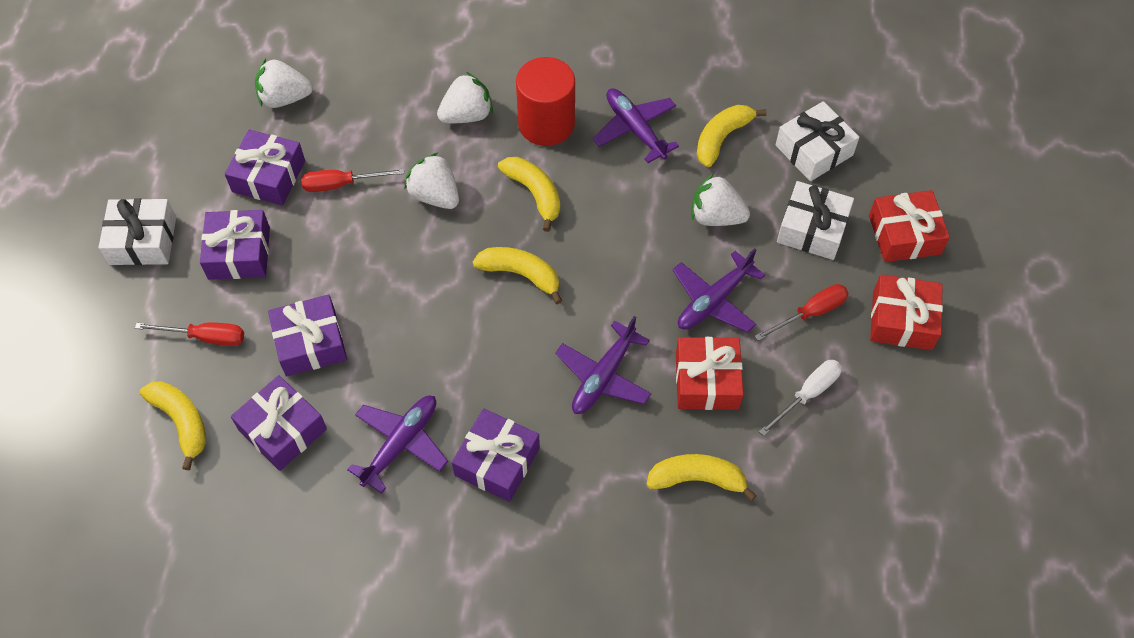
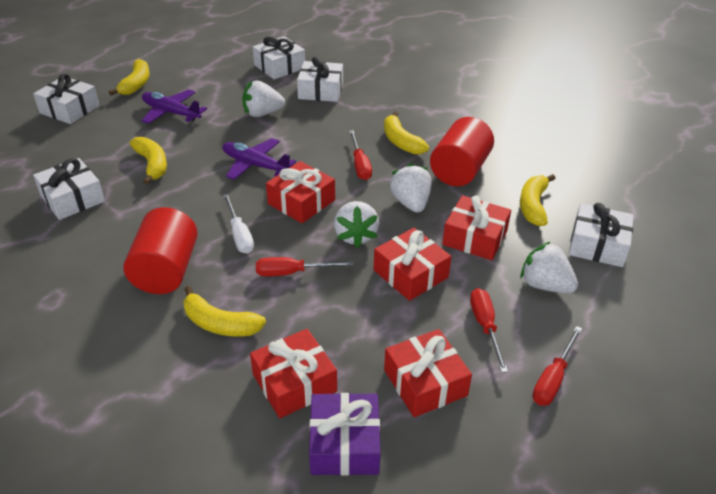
purple gift: 5 -> 1
purple plane: 4 -> 2
red cylinder: 1 -> 2
red gift: 3 -> 5
red screwdriver: 3 -> 4
white gift: 3 -> 5

